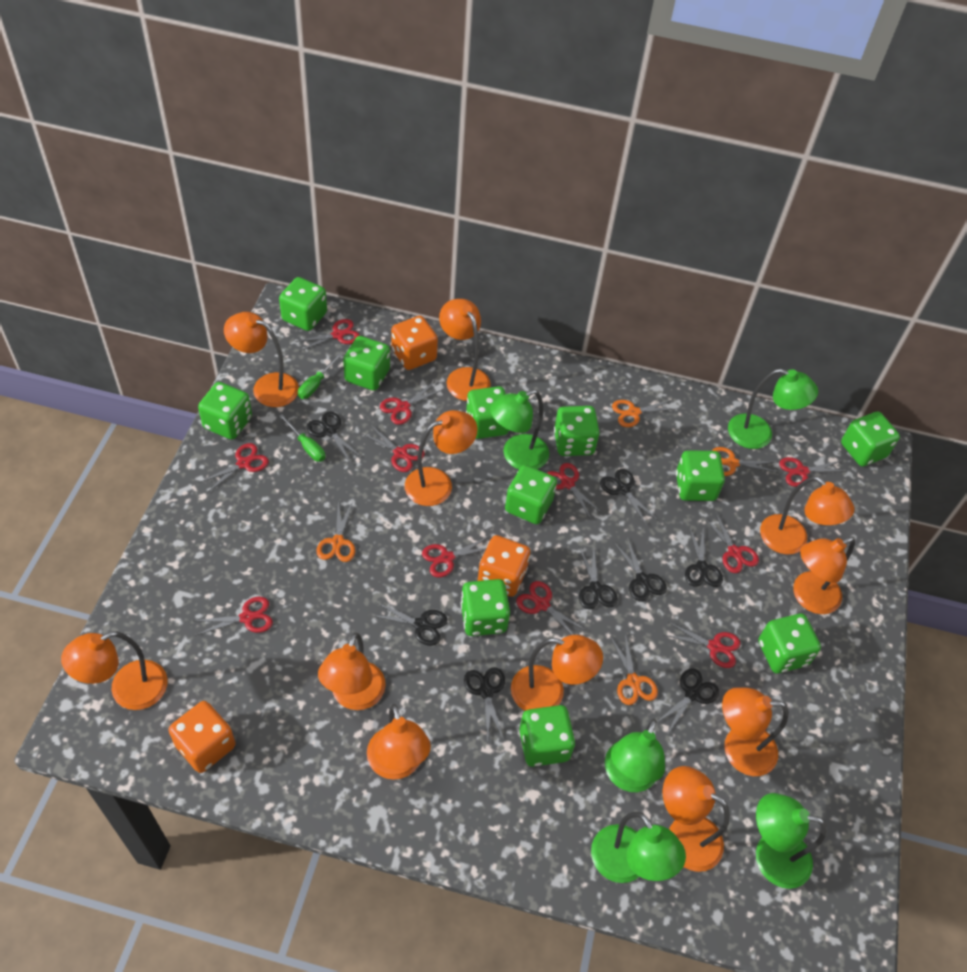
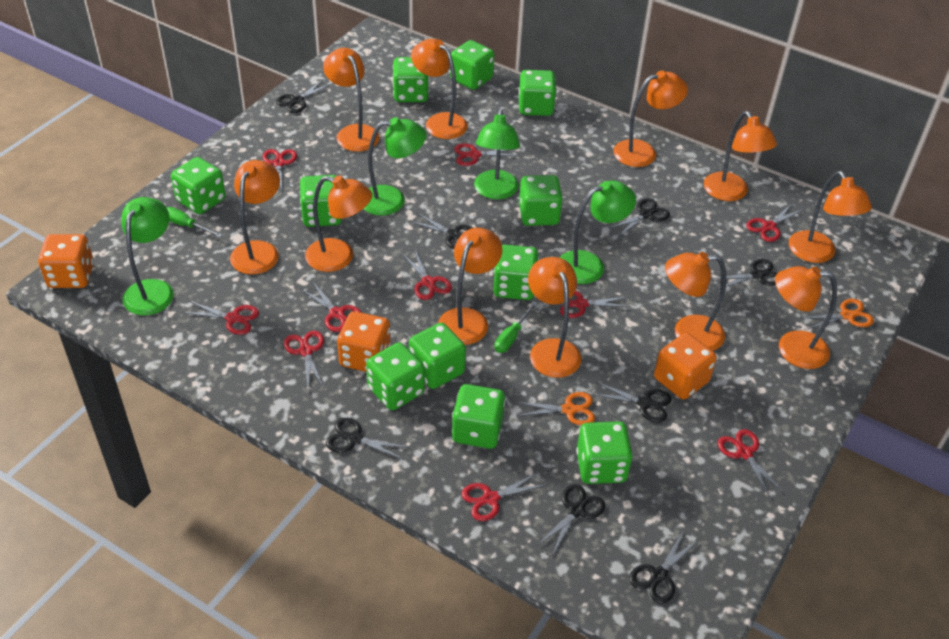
green lamp: 5 -> 4
orange scissors: 4 -> 2
red scissors: 11 -> 10

